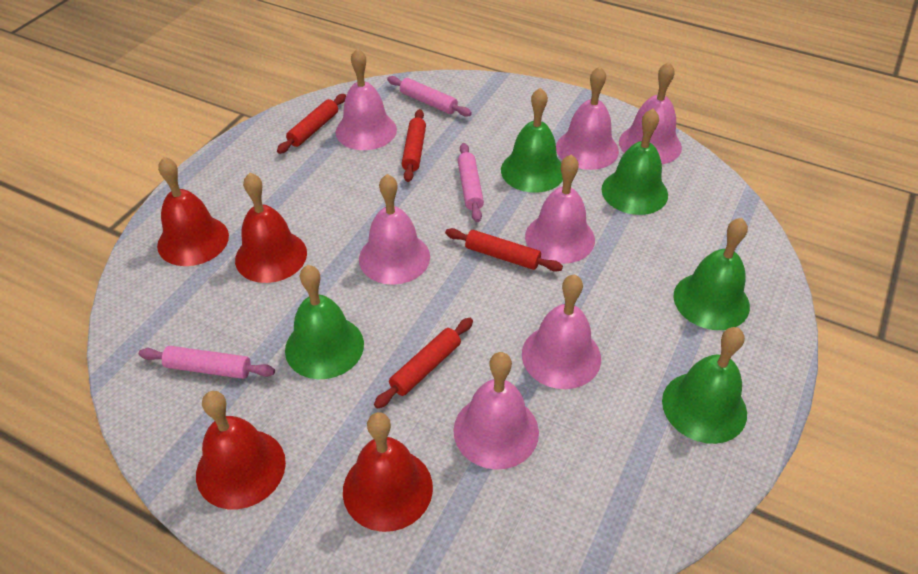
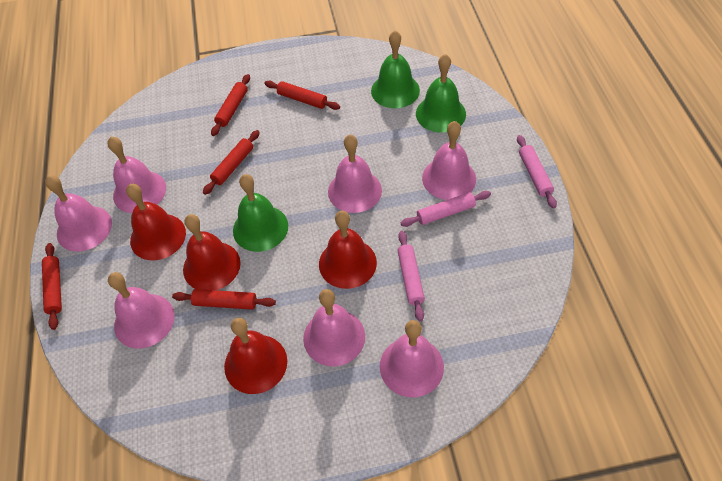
green bell: 5 -> 3
red rolling pin: 4 -> 5

